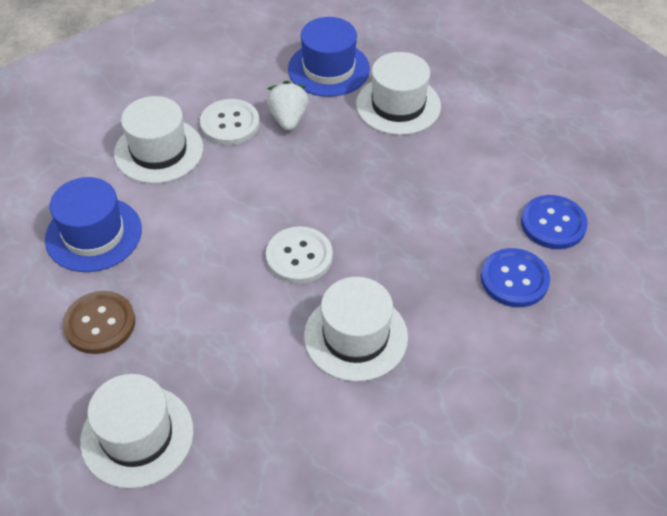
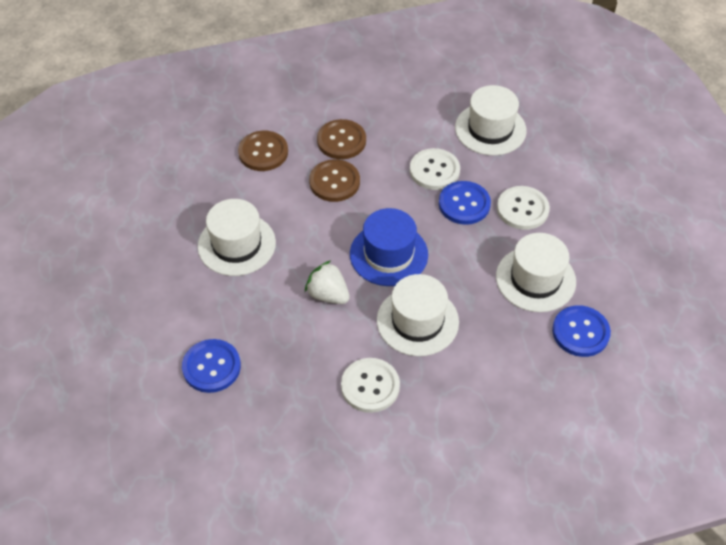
blue button: 2 -> 3
blue hat: 2 -> 1
brown button: 1 -> 3
white button: 2 -> 3

